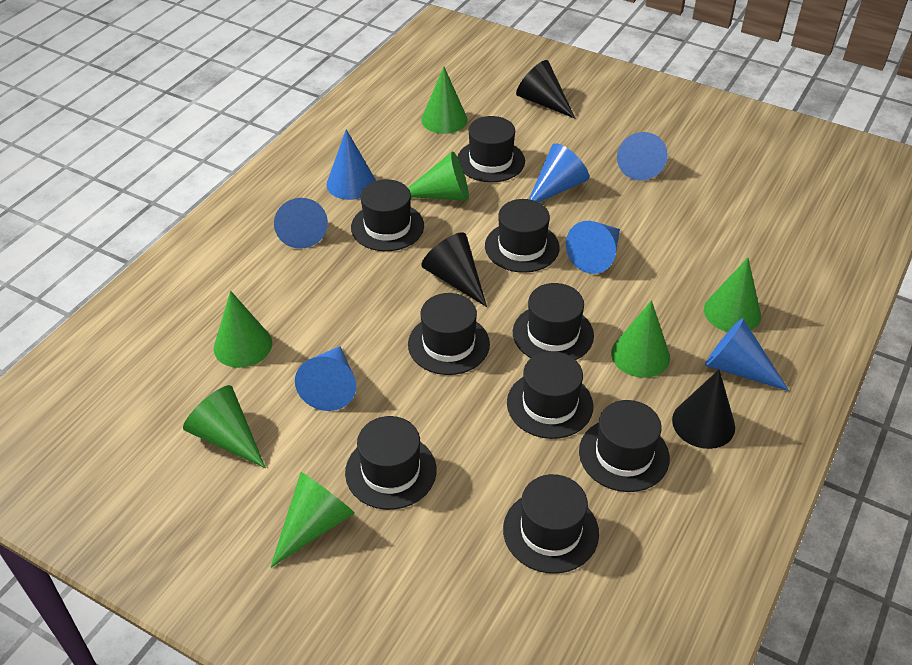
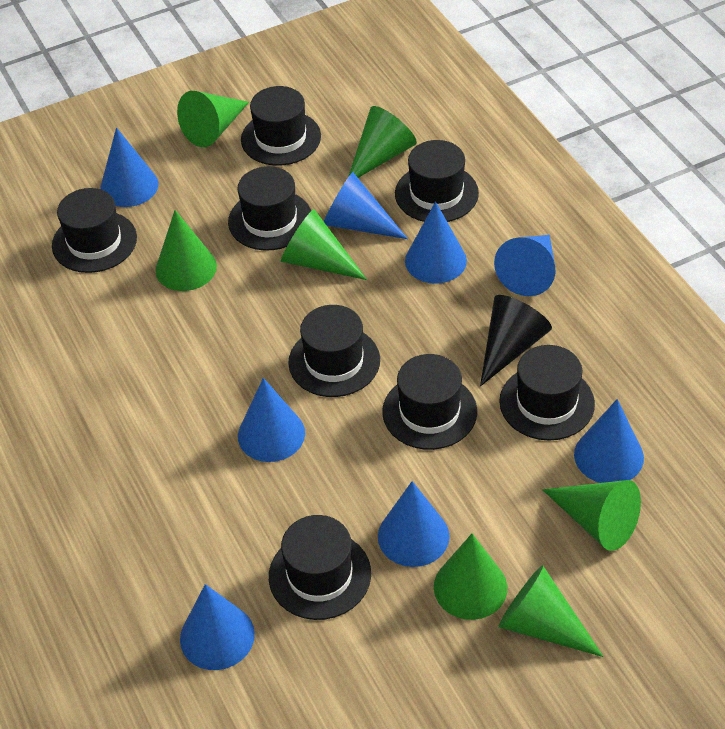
black cone: 3 -> 1
black hat: 9 -> 8
blue cone: 7 -> 8

